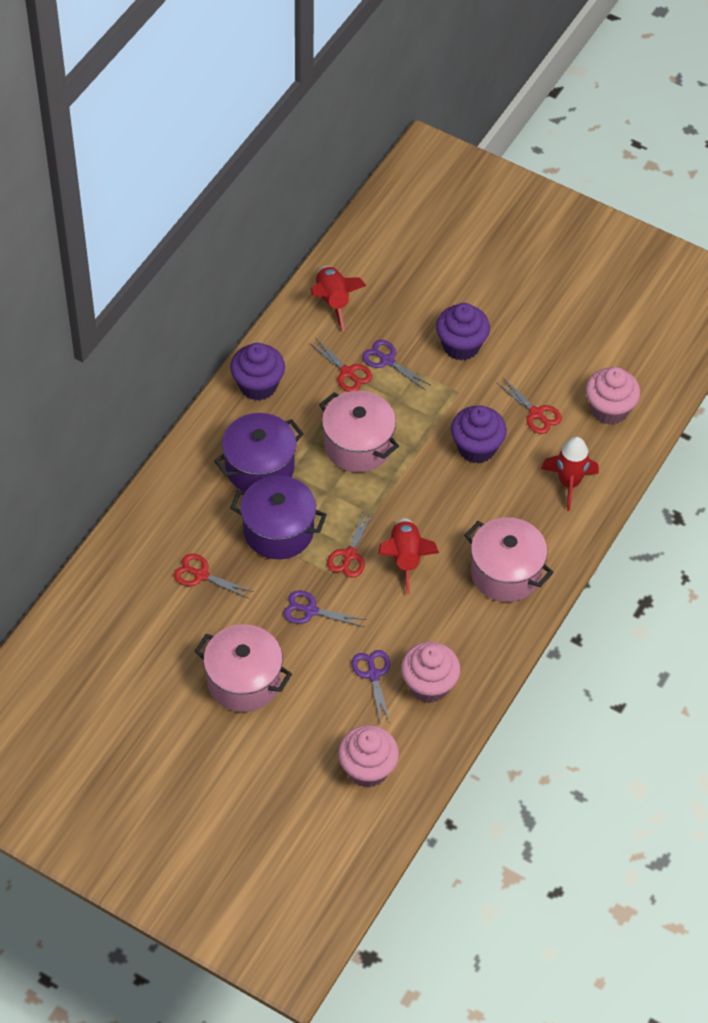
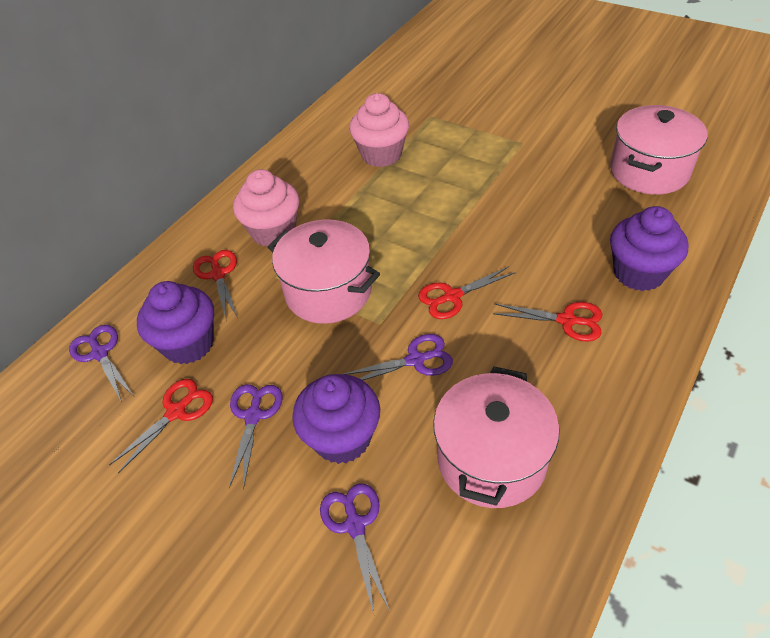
pink cupcake: 3 -> 2
purple pot: 2 -> 0
purple scissors: 3 -> 4
red rocket: 3 -> 0

